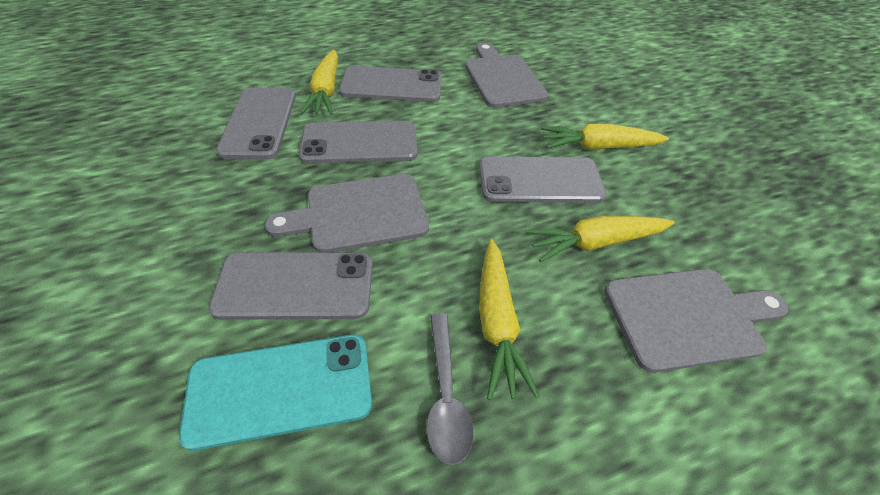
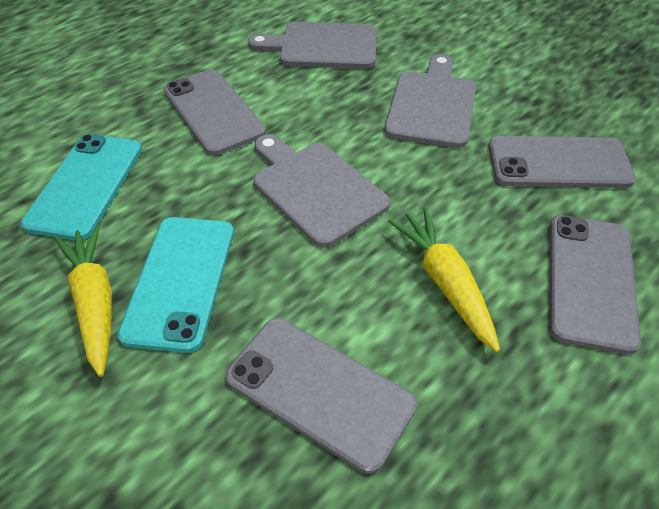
grey phone: 5 -> 4
grey spoon: 1 -> 0
turquoise phone: 1 -> 2
yellow carrot: 4 -> 2

